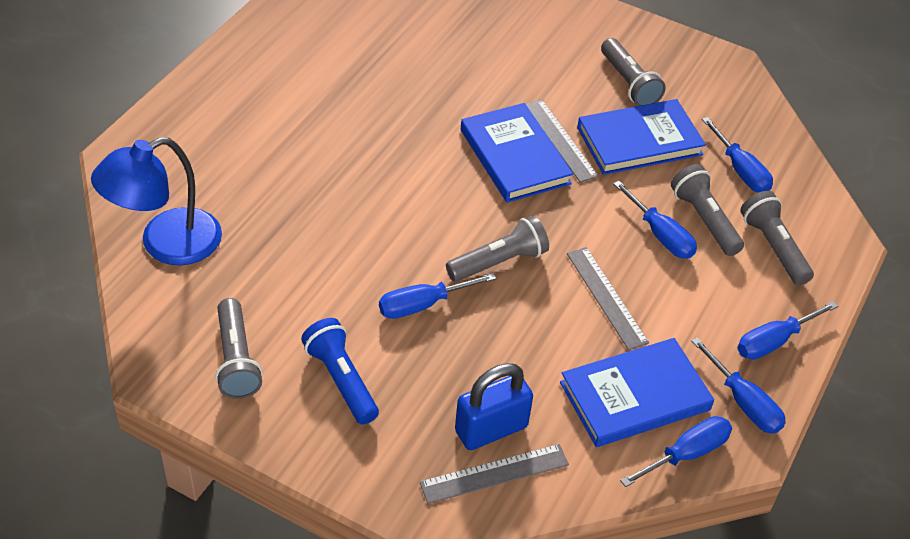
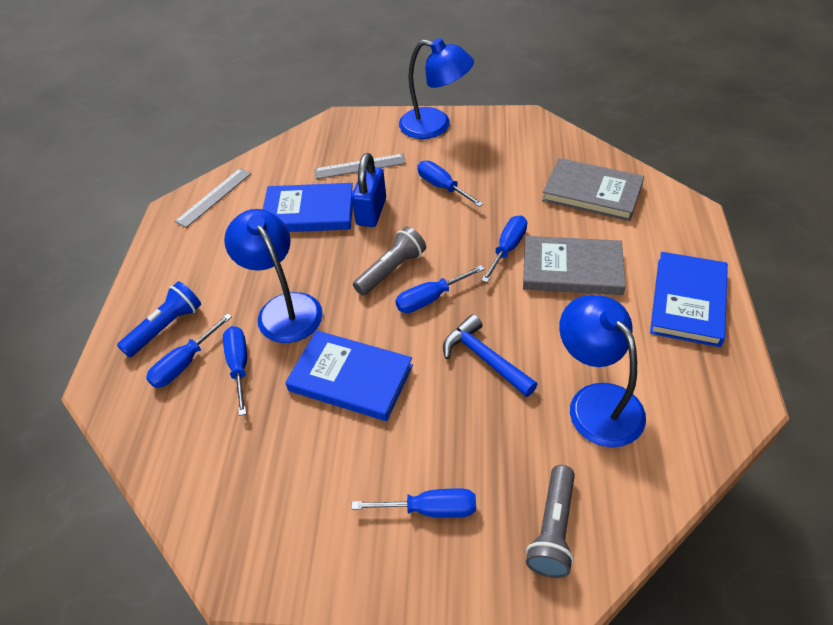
blue hammer: 0 -> 1
blue lamp: 1 -> 3
grey book: 0 -> 2
grey flashlight: 5 -> 2
grey ruler: 3 -> 2

